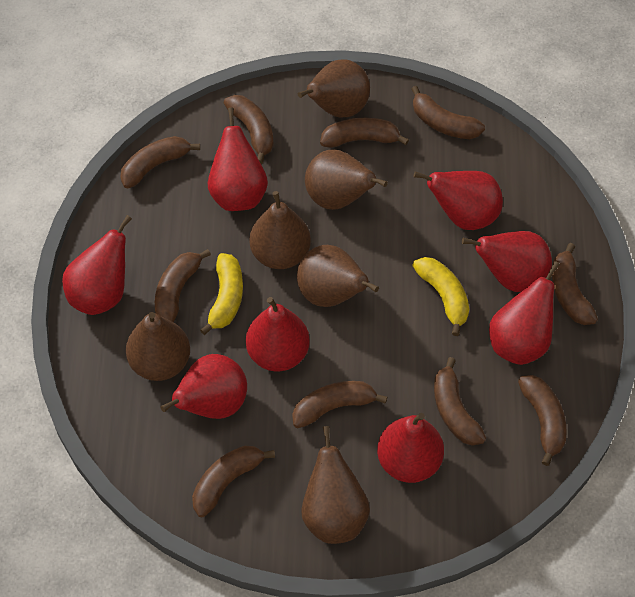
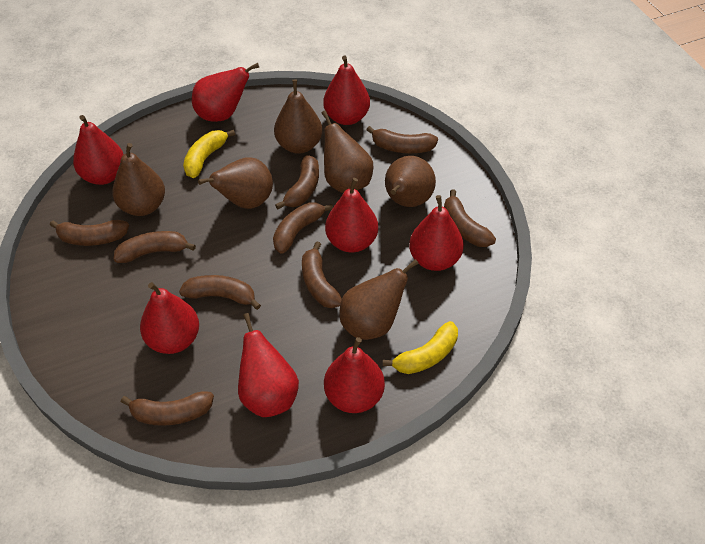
brown banana: 10 -> 9

